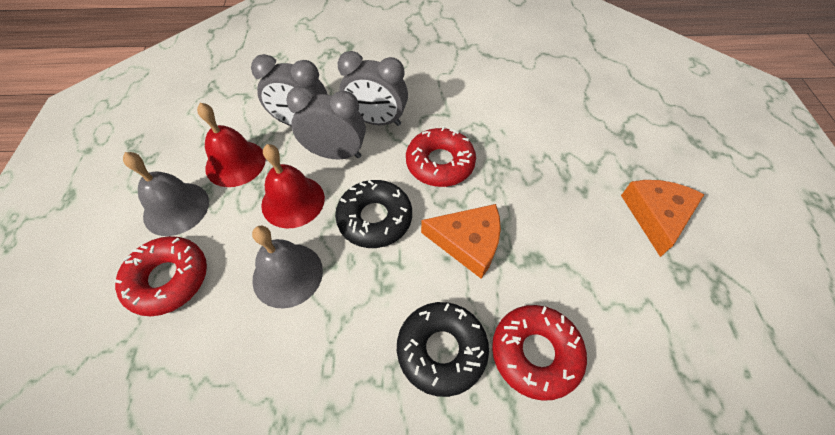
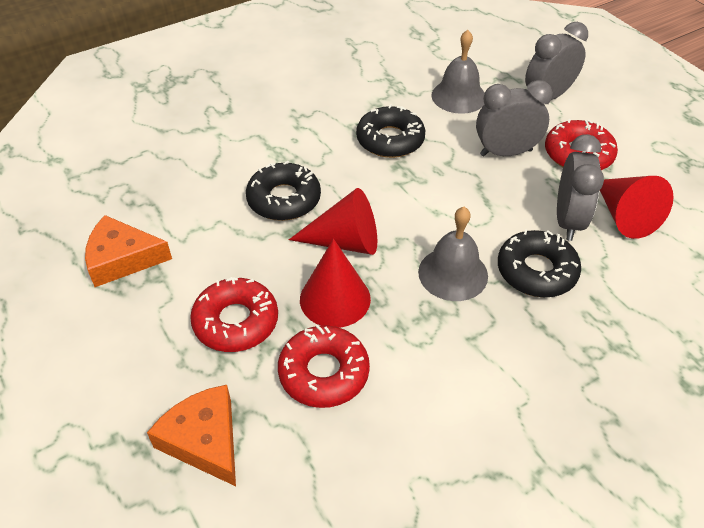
black donut: 2 -> 3
red bell: 2 -> 0
red cone: 0 -> 3

